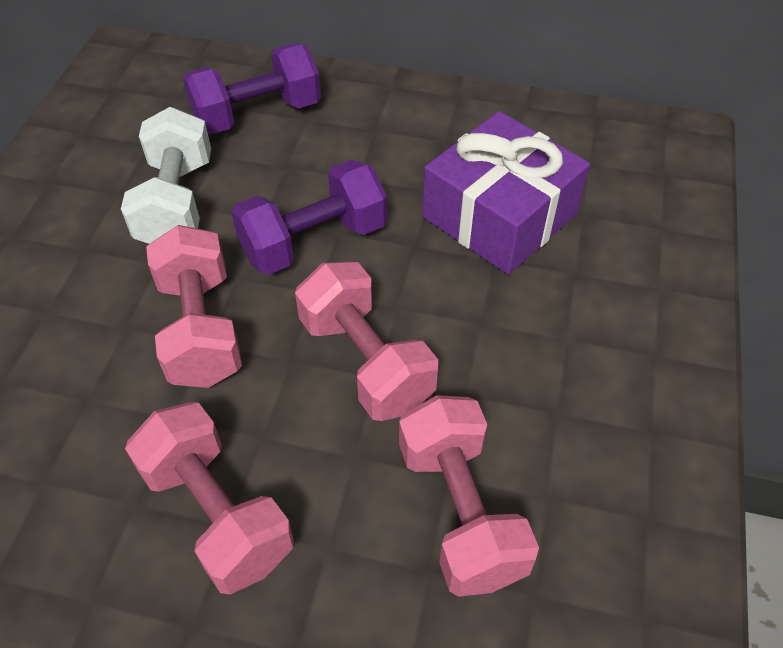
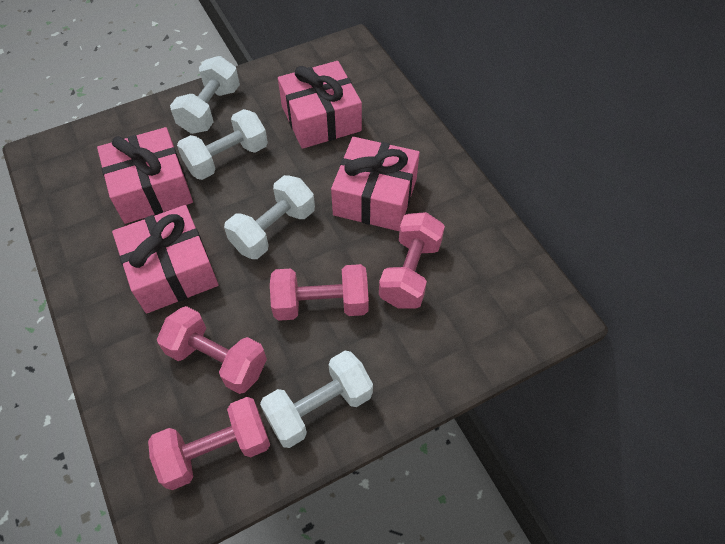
pink gift: 0 -> 4
purple dumbbell: 2 -> 0
purple gift: 1 -> 0
white dumbbell: 1 -> 4

